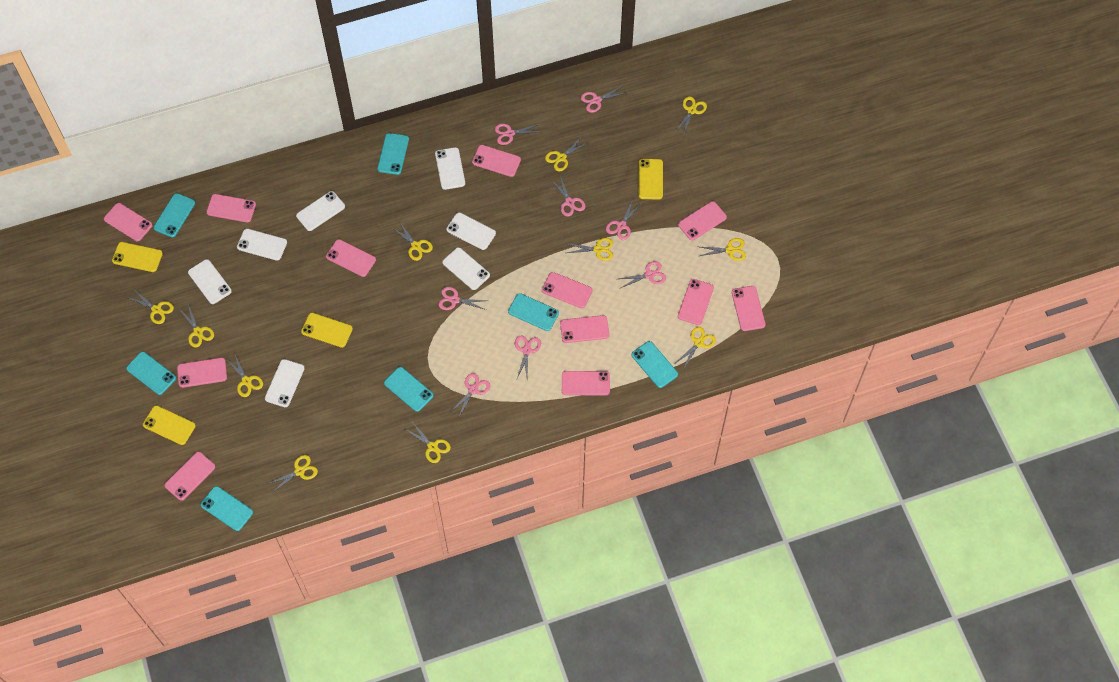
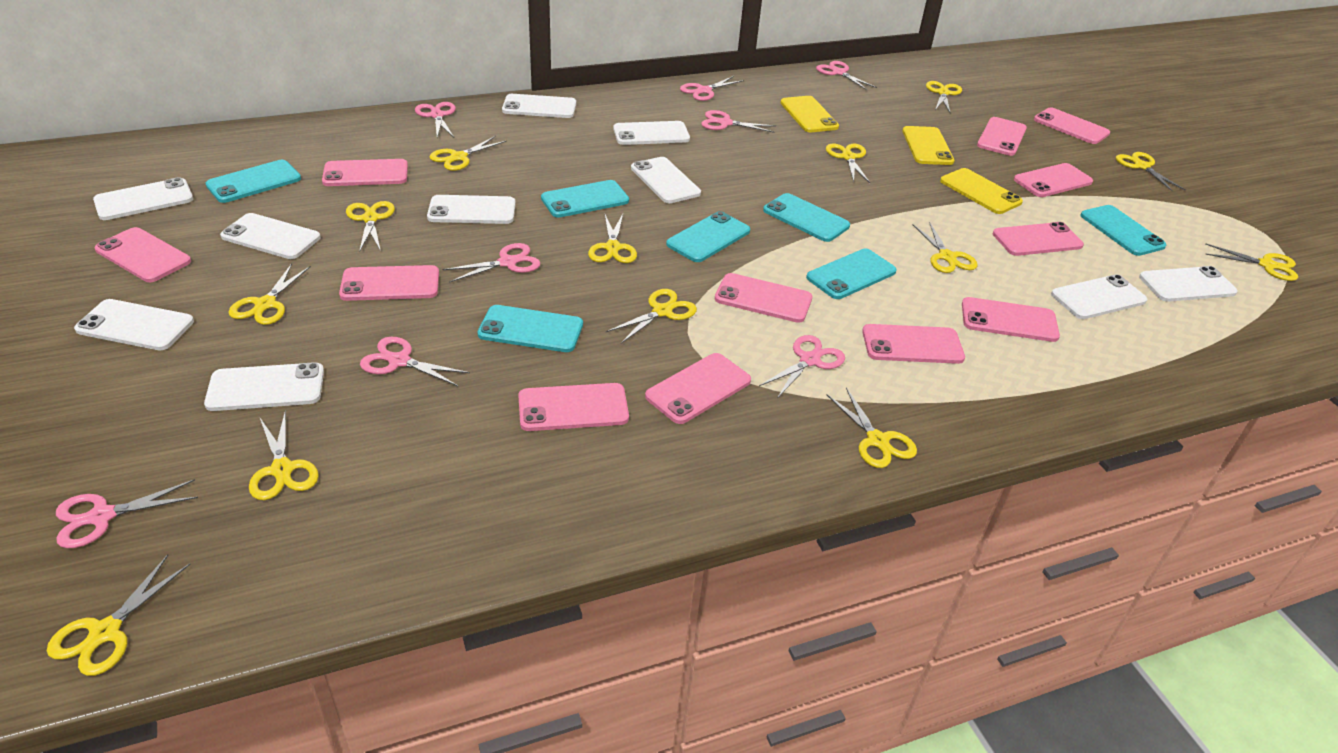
white phone: 7 -> 10
yellow phone: 4 -> 3
yellow scissors: 11 -> 13

